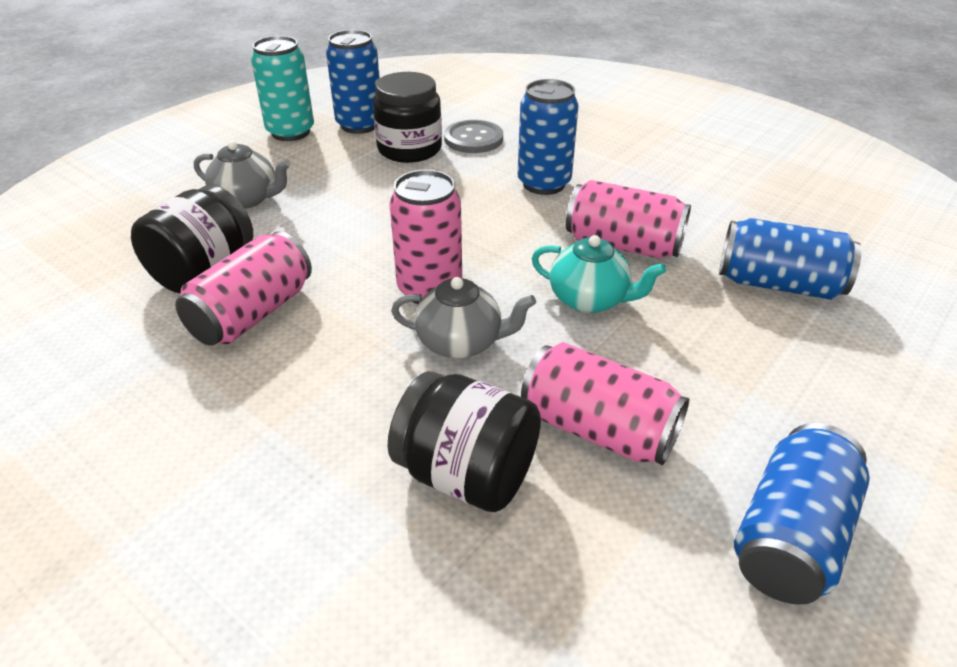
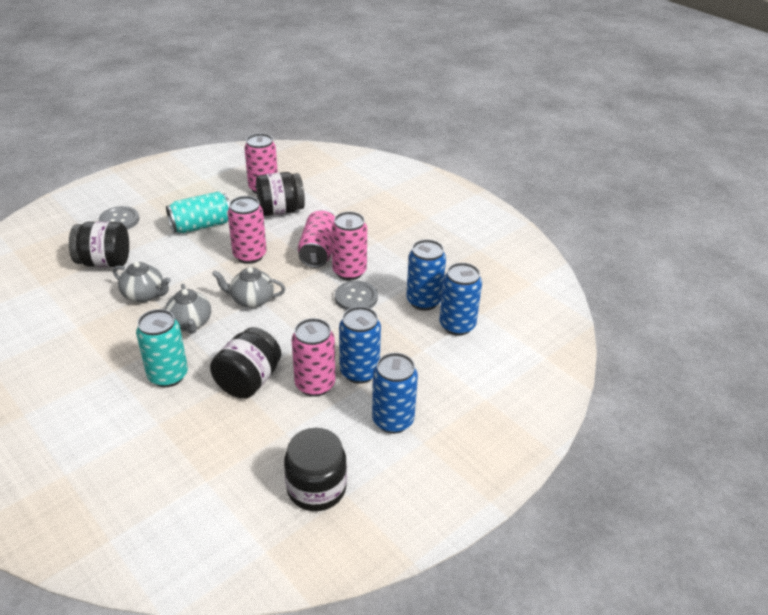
black jar: 3 -> 4
grey button: 1 -> 2
grey teapot: 2 -> 3
pink can: 4 -> 5
turquoise can: 1 -> 2
turquoise teapot: 1 -> 0

